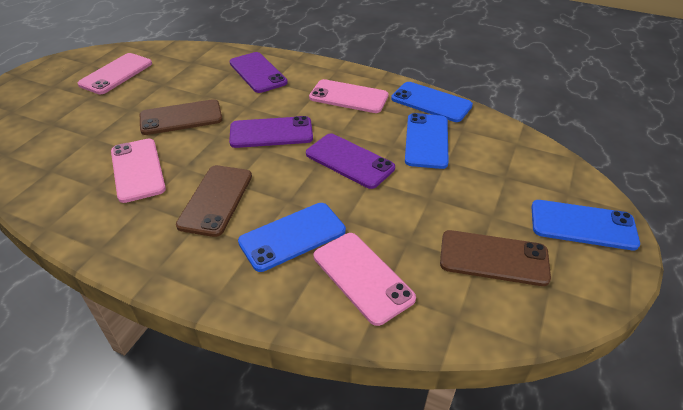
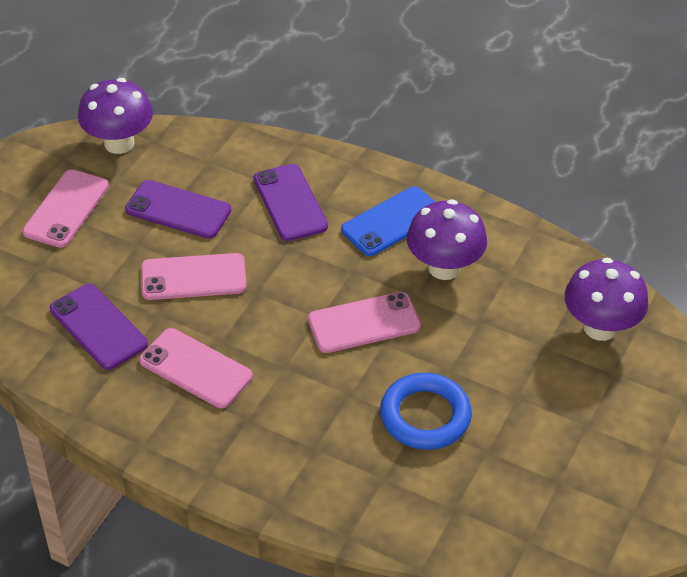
blue phone: 4 -> 1
blue ring: 0 -> 1
brown phone: 3 -> 0
purple mushroom: 0 -> 3

